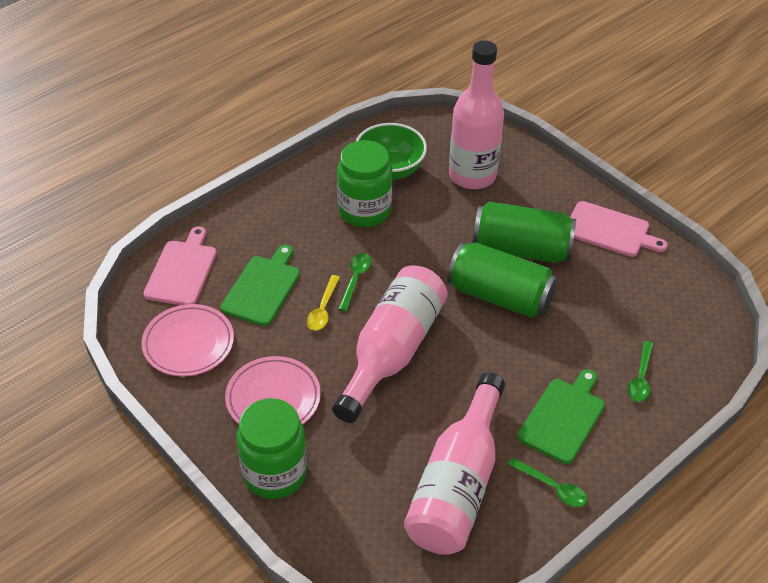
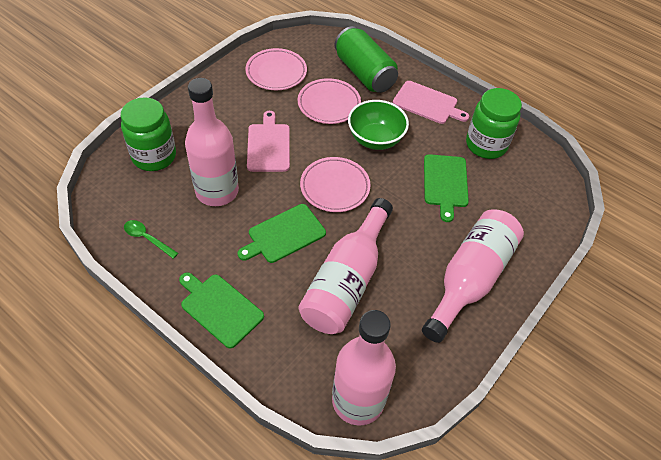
green can: 2 -> 1
green cutting board: 2 -> 3
green spoon: 3 -> 1
pink bottle: 3 -> 4
pink plate: 2 -> 3
yellow spoon: 1 -> 0

